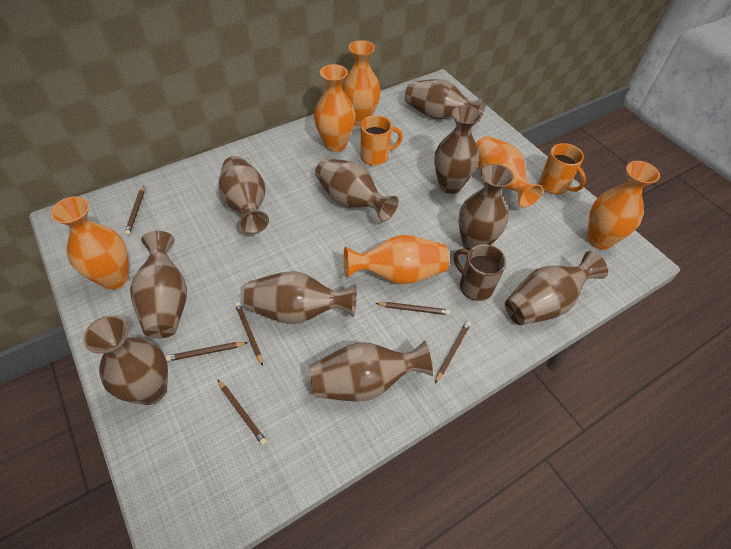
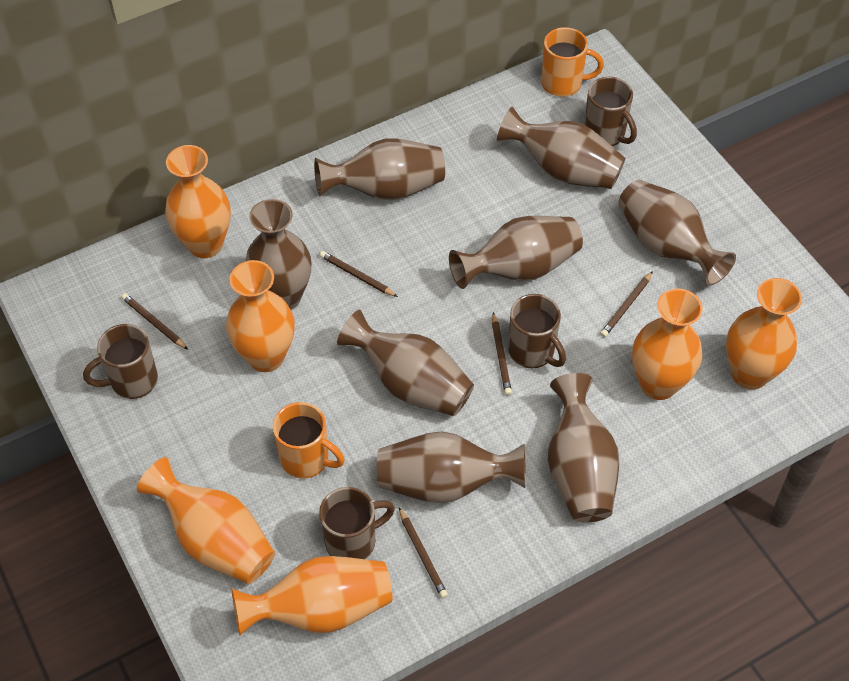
brown mug: 1 -> 4
brown pencil: 6 -> 5
brown vase: 10 -> 8

